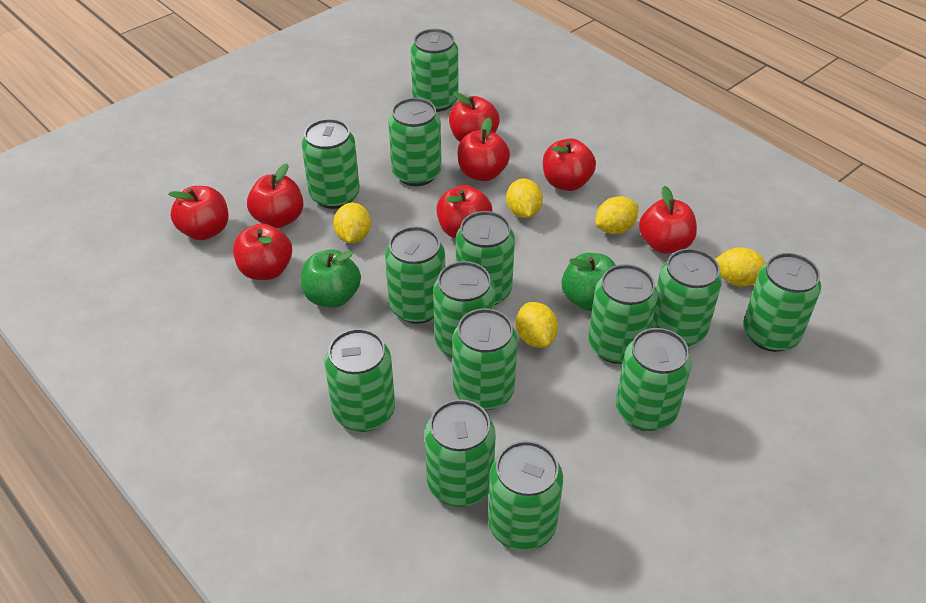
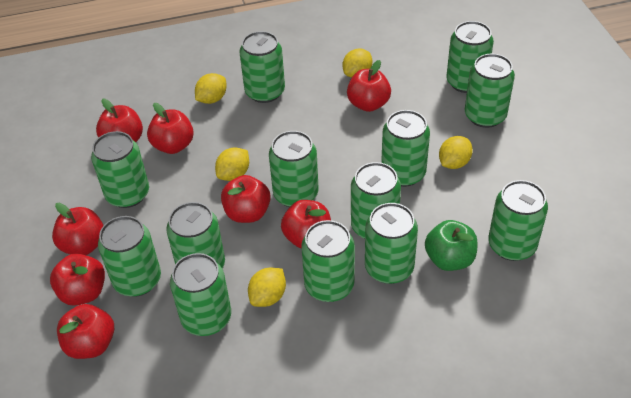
green apple: 2 -> 1
green can: 14 -> 13

